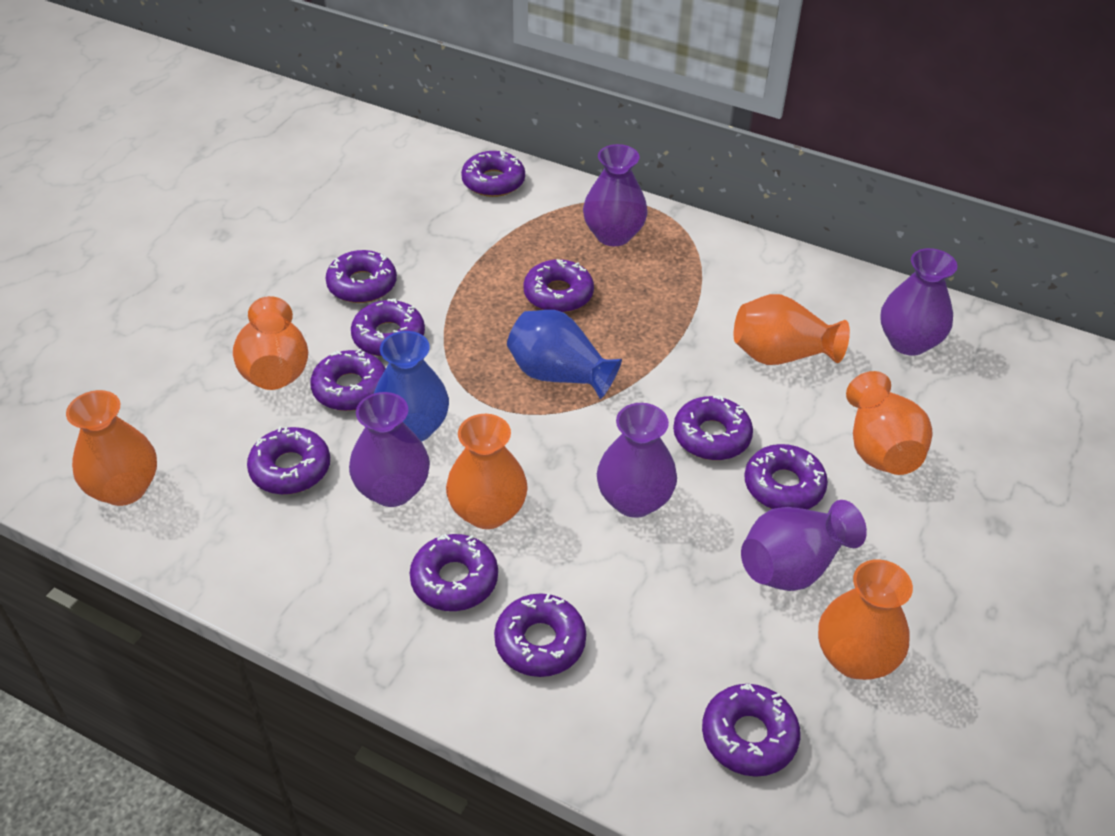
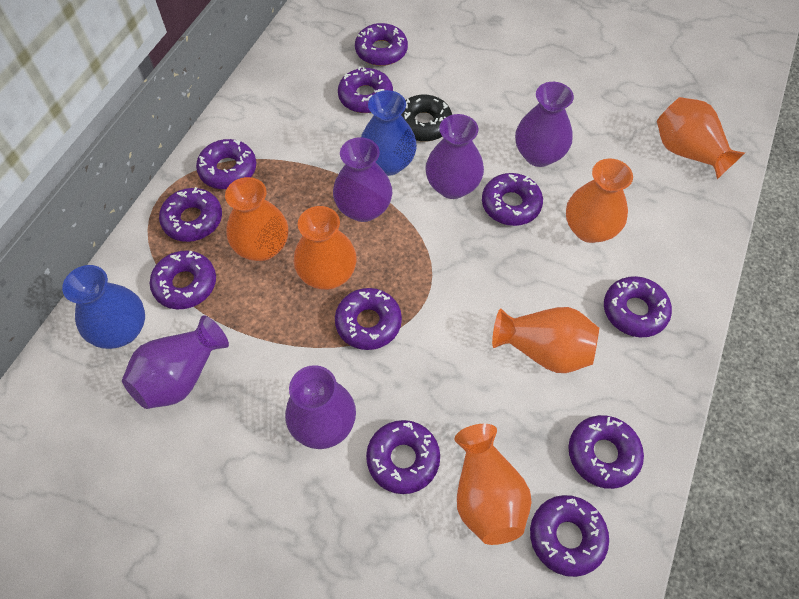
black donut: 0 -> 1

